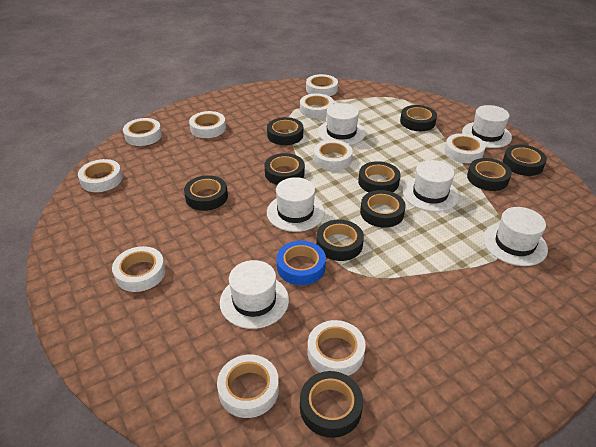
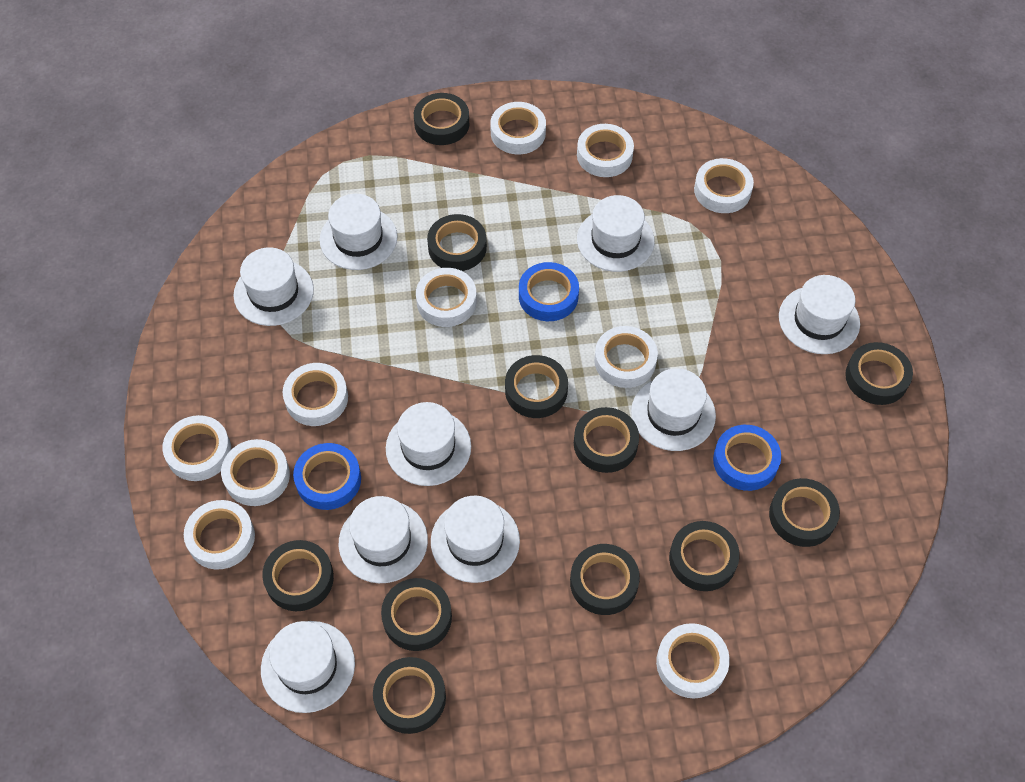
black tape: 10 -> 11
blue tape: 1 -> 3
white hat: 6 -> 9

